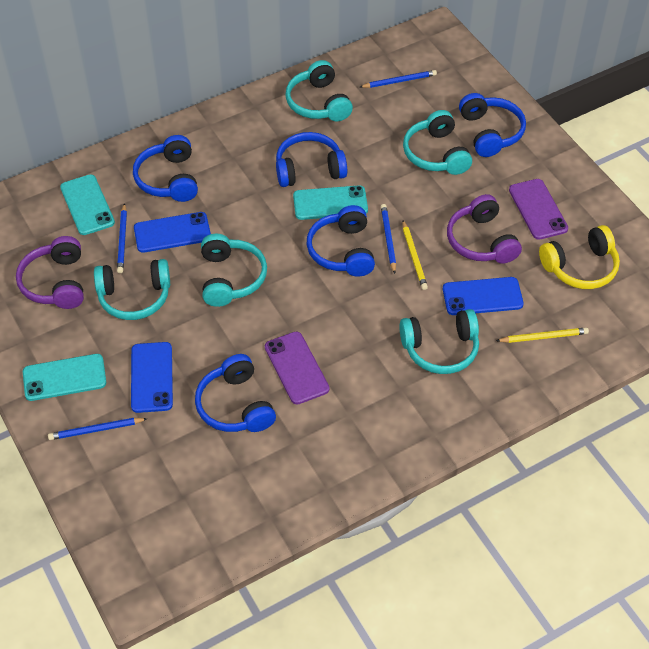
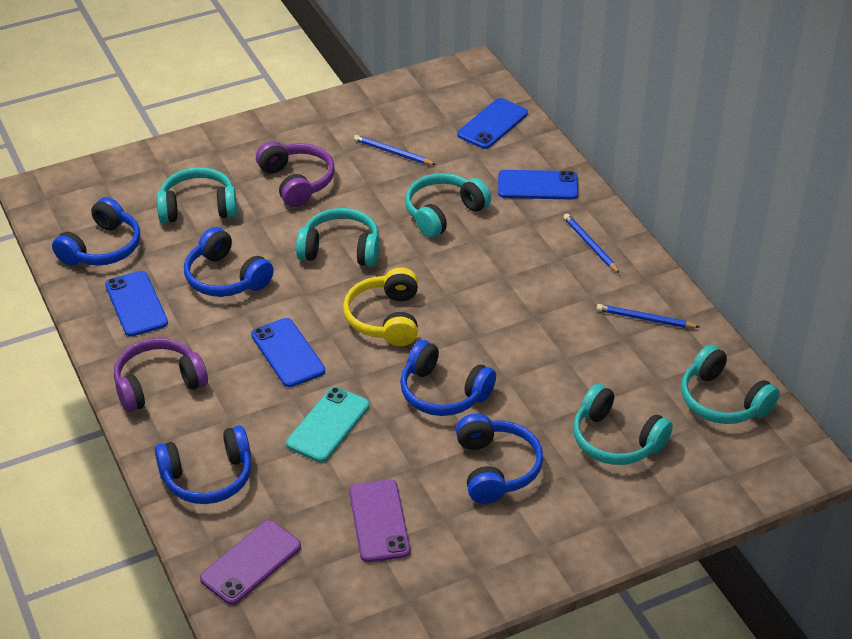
blue pencil: 4 -> 3
blue phone: 3 -> 4
turquoise phone: 3 -> 1
yellow pencil: 2 -> 0

